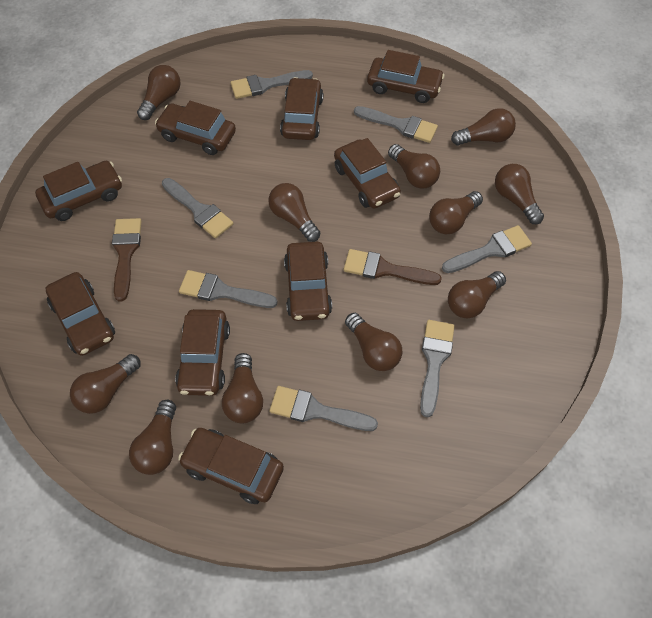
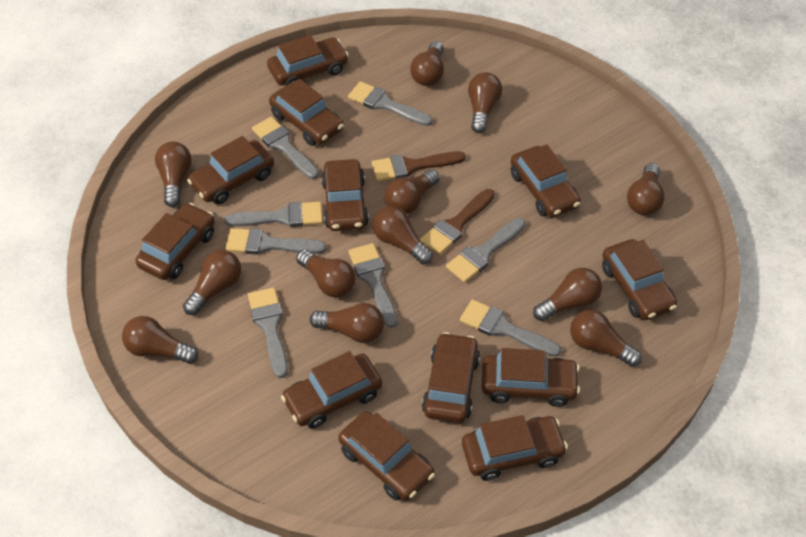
brown car: 9 -> 12
brown light bulb: 11 -> 12
grey brush: 7 -> 8

